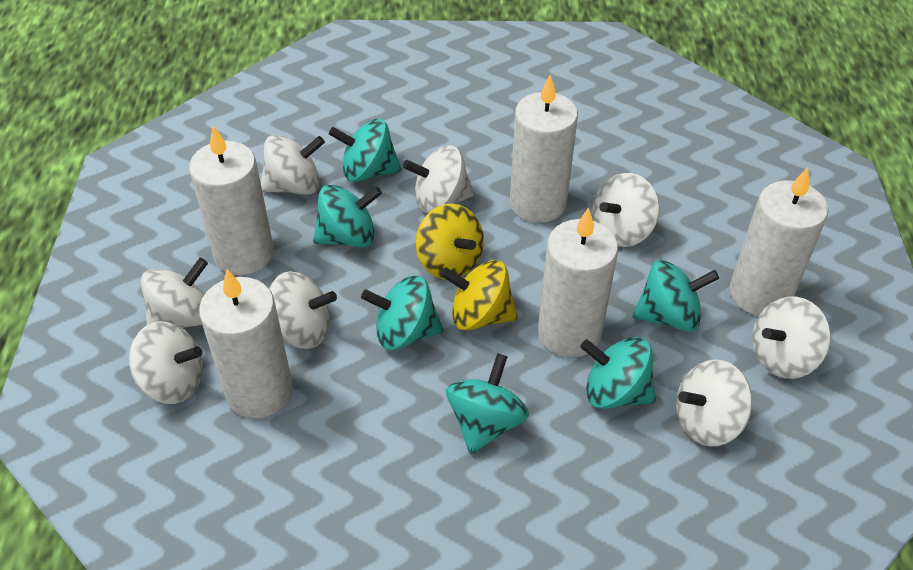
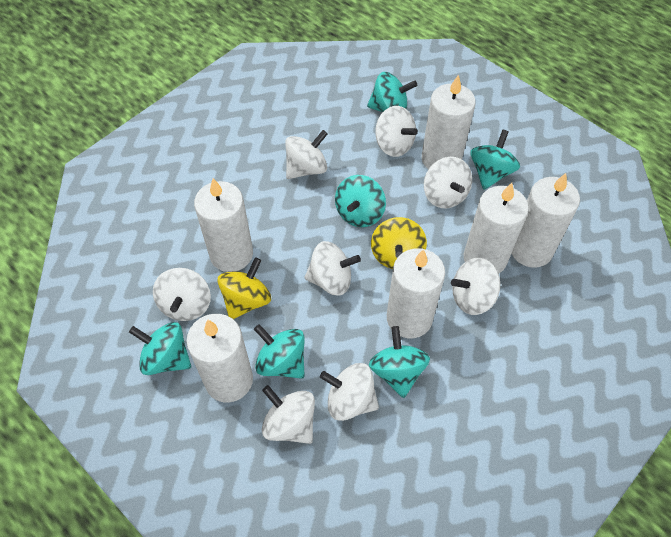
white candle: 5 -> 6

